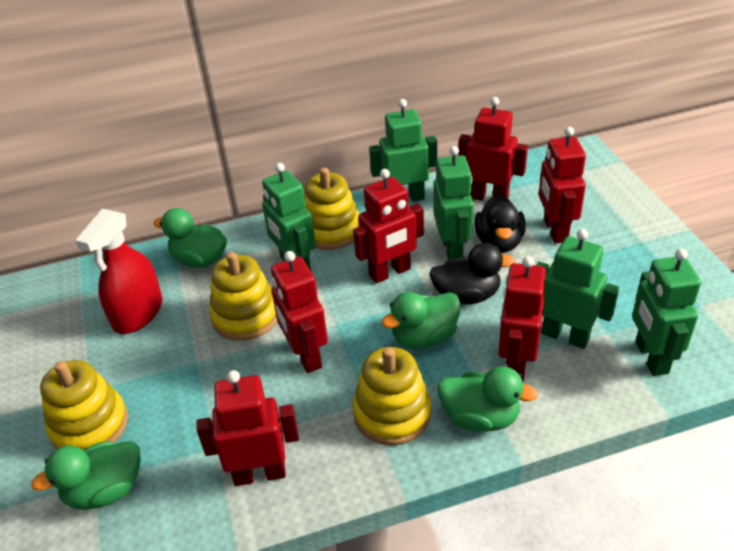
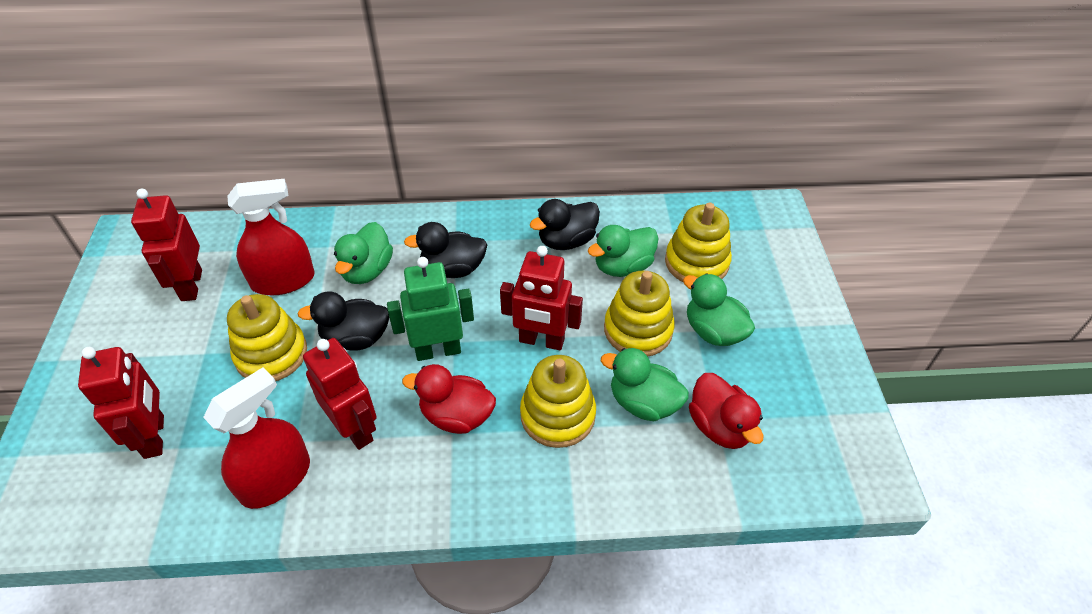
black duck: 2 -> 3
green robot: 5 -> 1
red duck: 0 -> 2
red robot: 6 -> 4
red spray bottle: 1 -> 2

